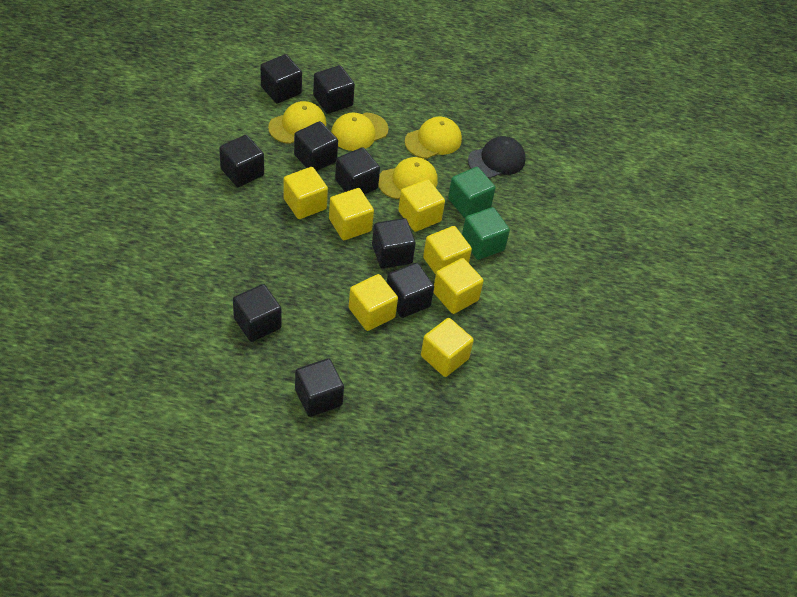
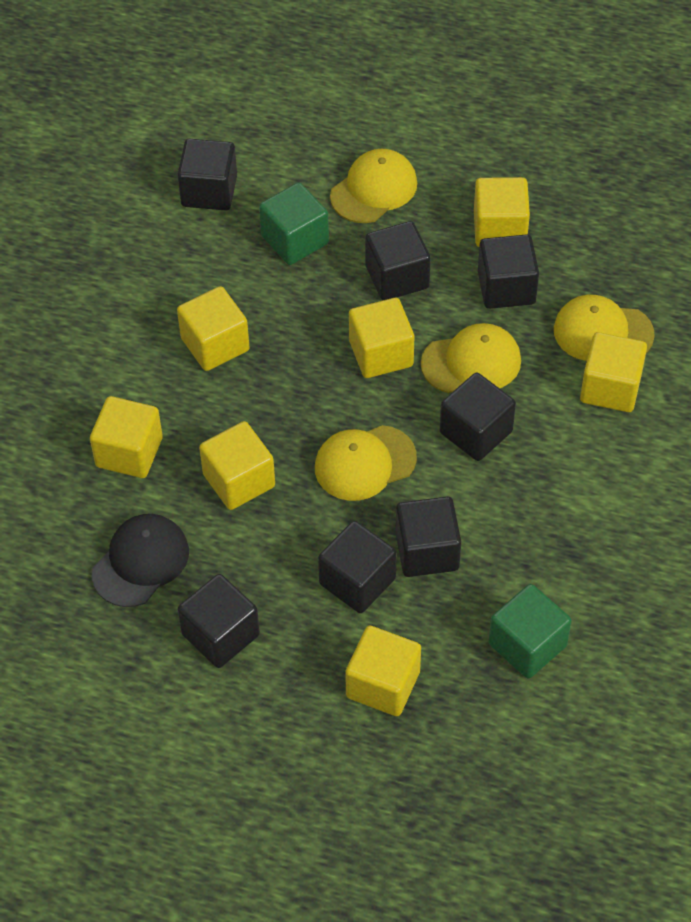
black cube: 9 -> 7

